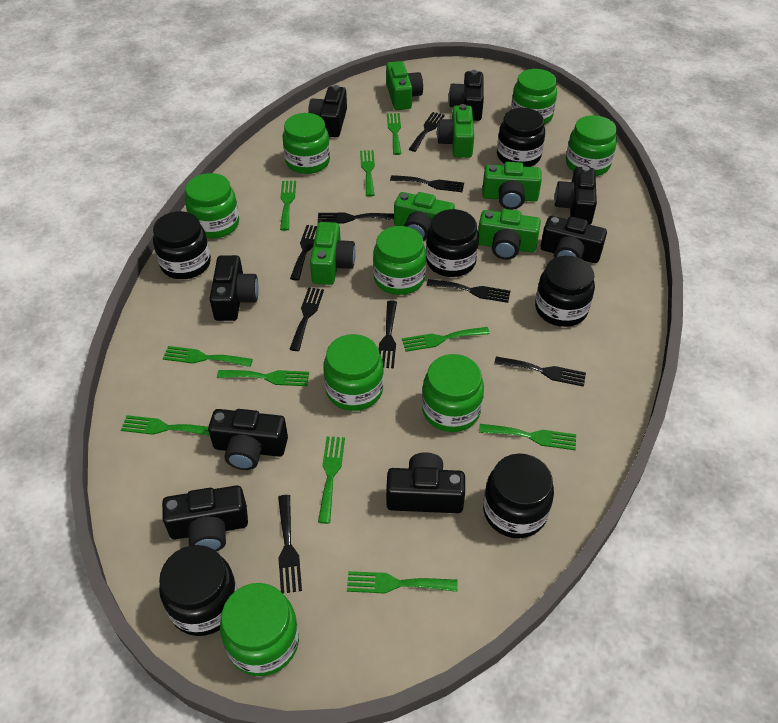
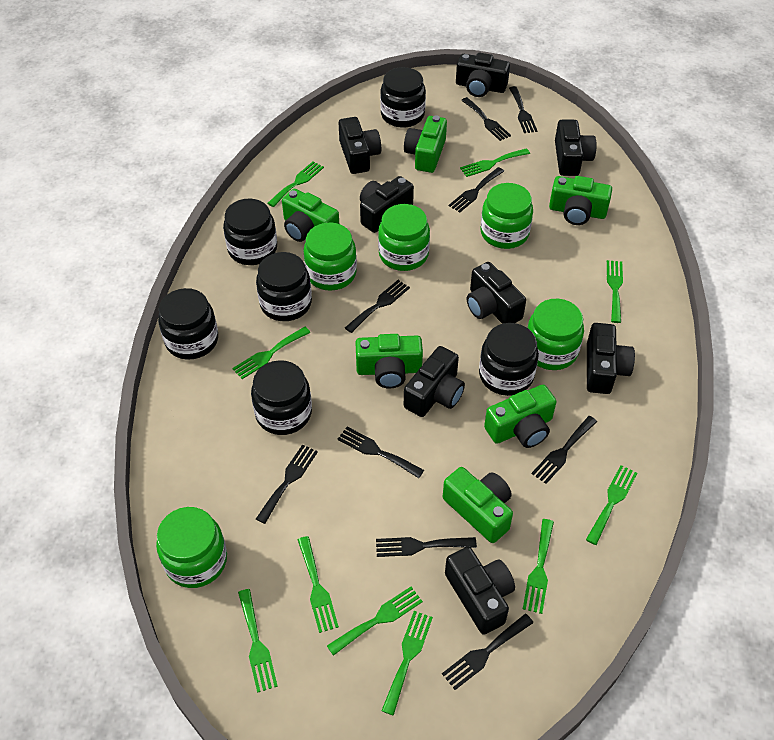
green jar: 8 -> 5

